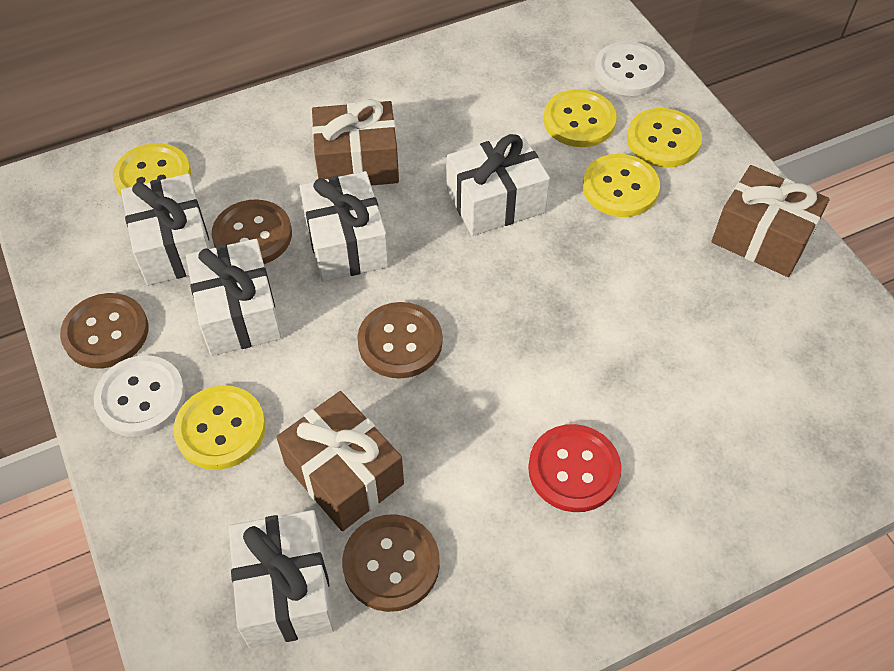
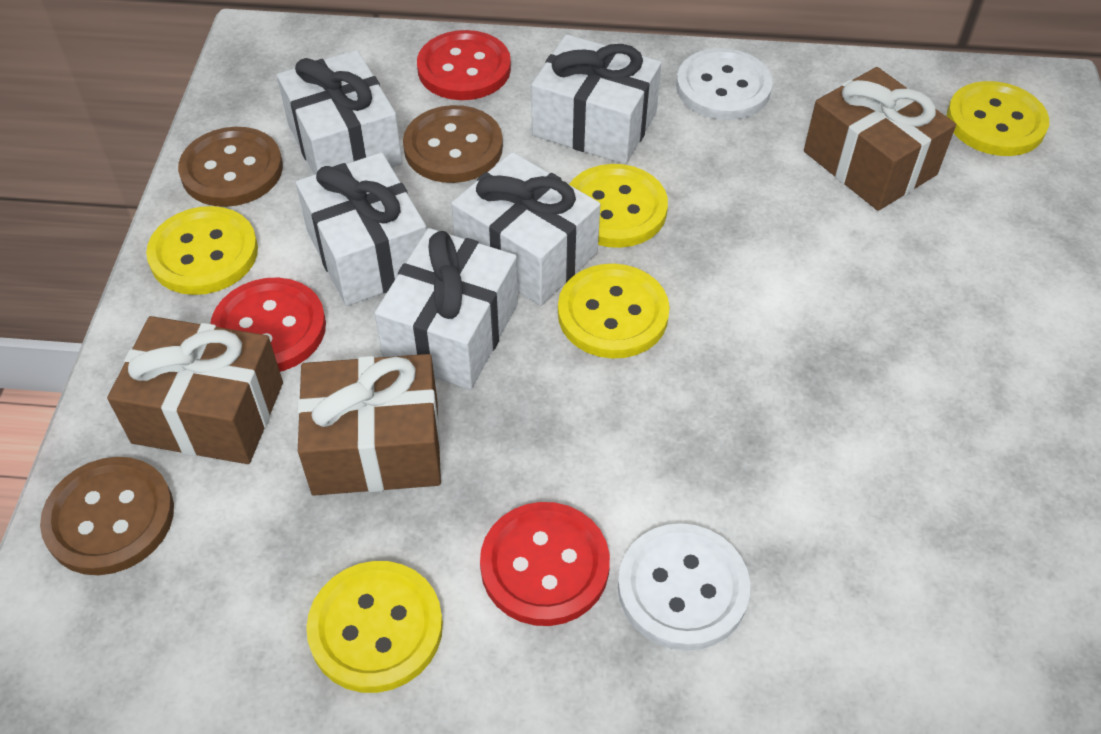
brown button: 4 -> 3
red button: 1 -> 3

